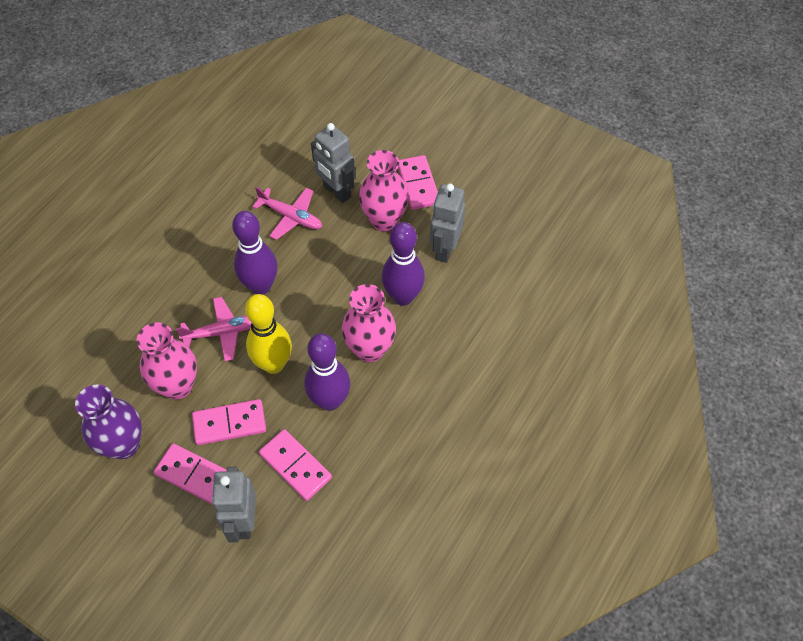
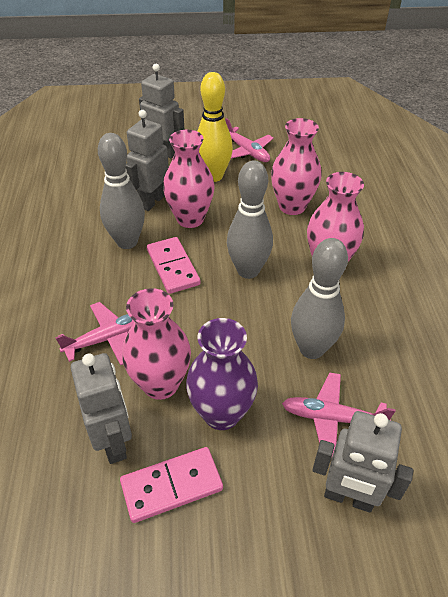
grey bowling pin: 0 -> 3
grey robot: 3 -> 4
pink domino: 4 -> 2
pink plane: 2 -> 3
pink vase: 3 -> 4
purple bowling pin: 3 -> 0

